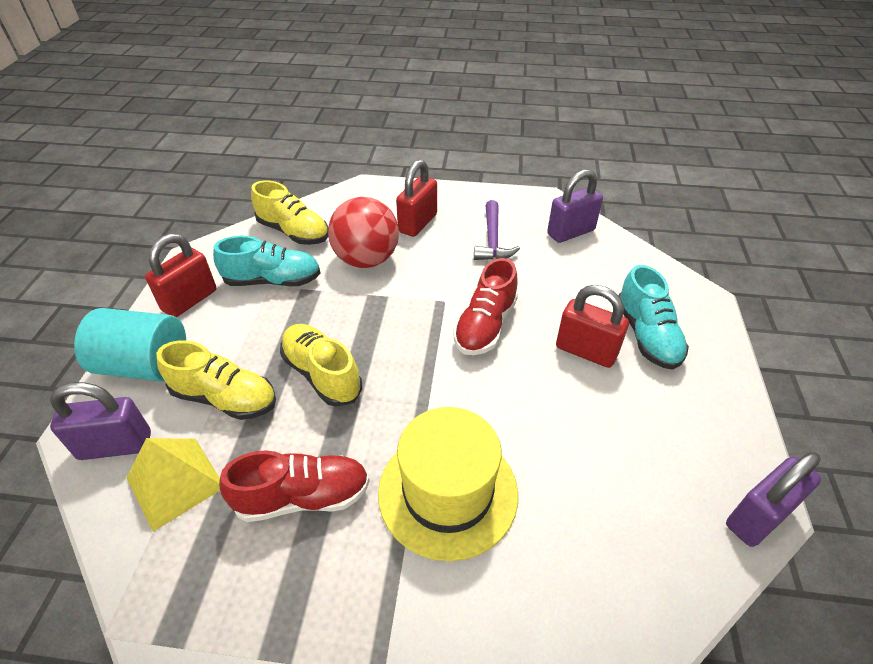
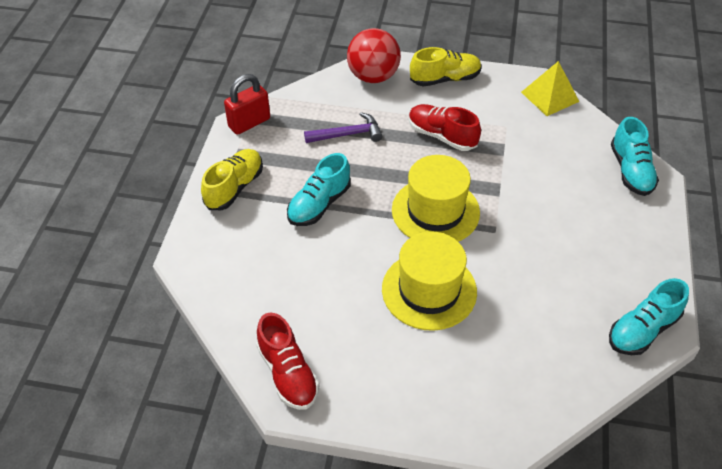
purple padlock: 3 -> 0
red padlock: 3 -> 1
turquoise cylinder: 1 -> 0
turquoise shoe: 2 -> 3
yellow hat: 1 -> 2
yellow shoe: 3 -> 2

